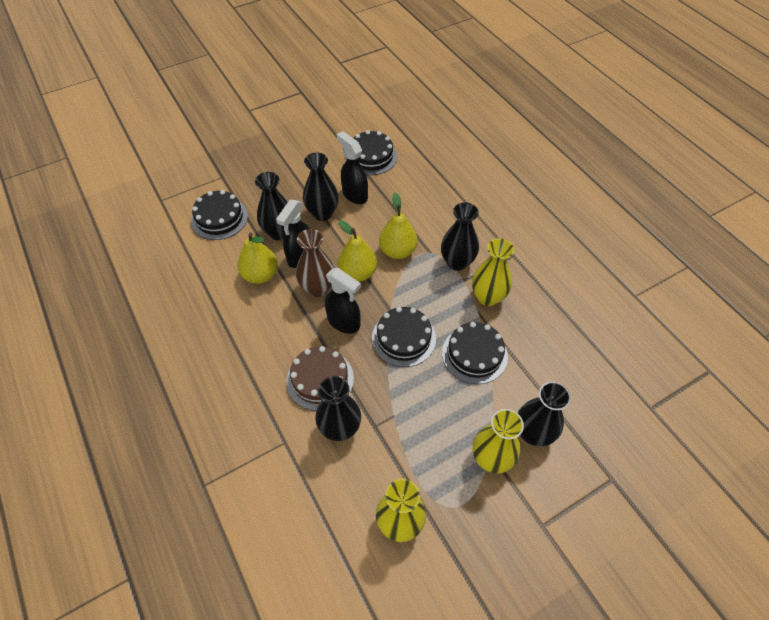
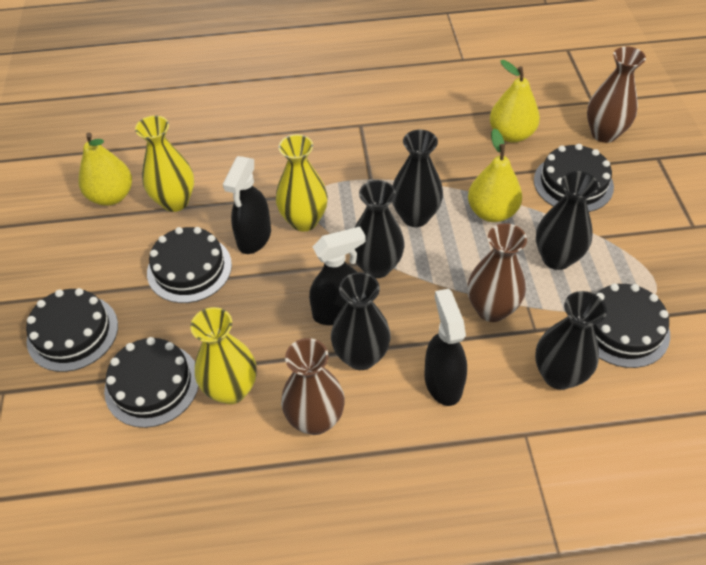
black cake: 4 -> 5
brown cake: 1 -> 0
brown vase: 1 -> 3

